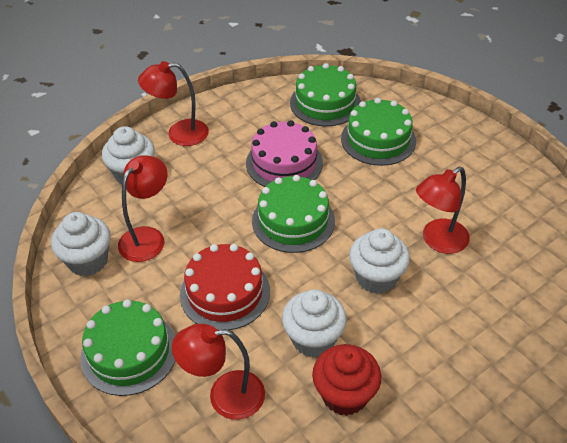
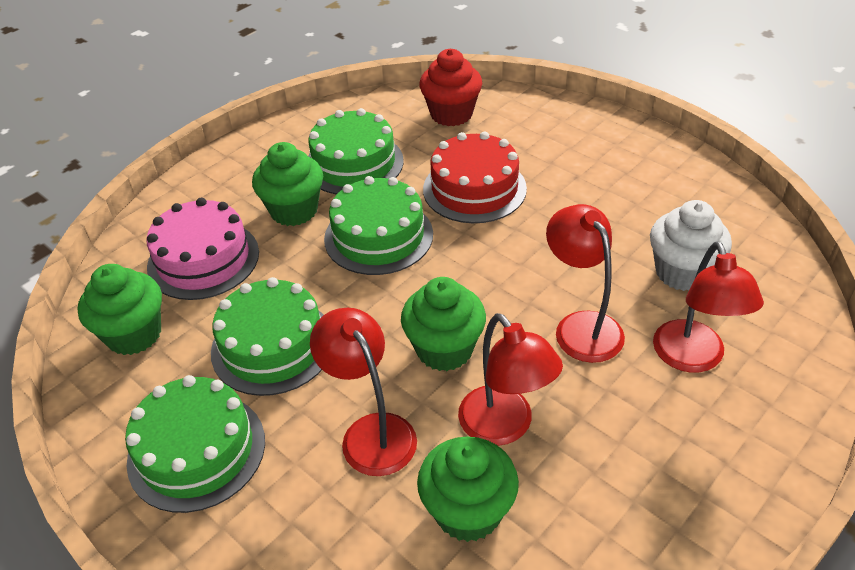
green cupcake: 0 -> 4
white cupcake: 4 -> 1

